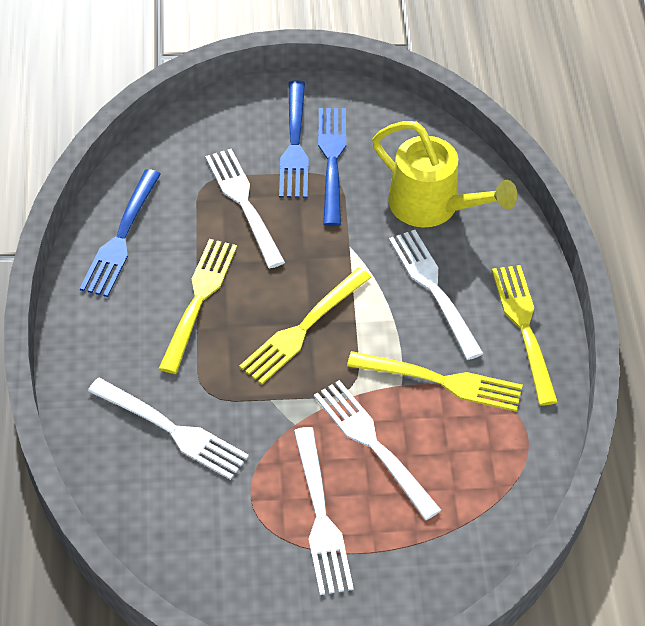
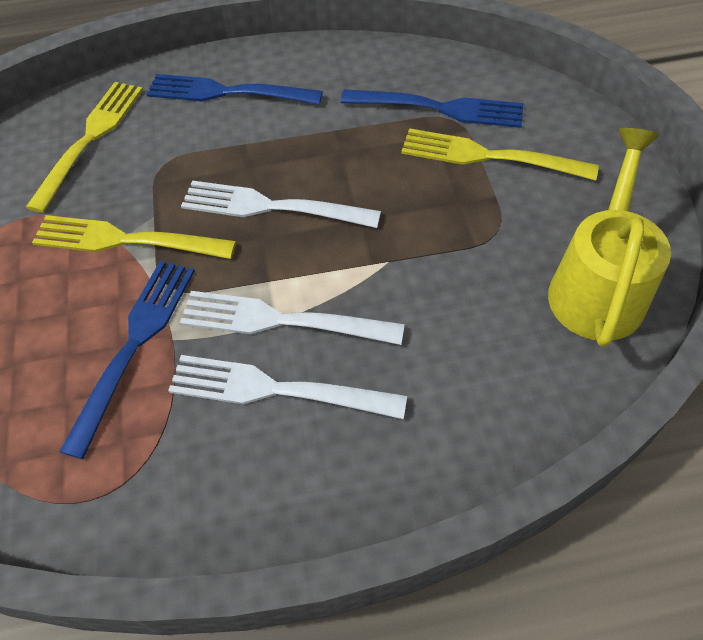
white fork: 5 -> 3
yellow fork: 4 -> 3

